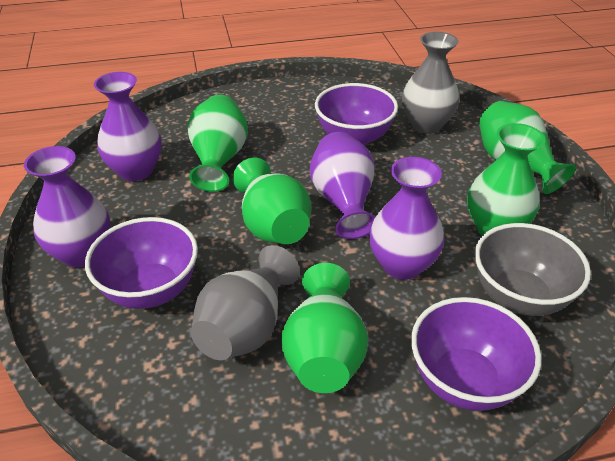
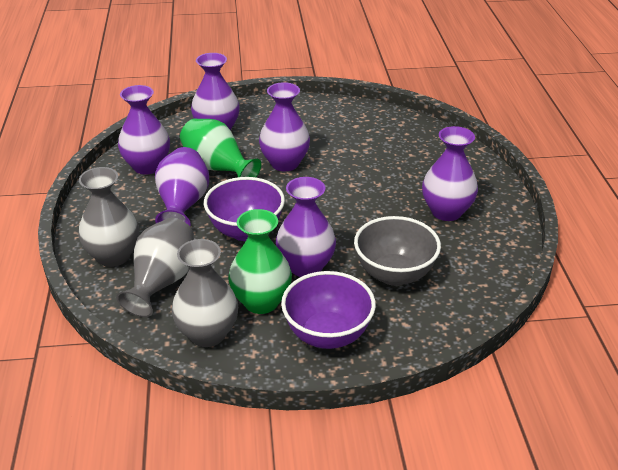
green vase: 5 -> 2
grey vase: 2 -> 3
purple bowl: 3 -> 2
purple vase: 4 -> 6

